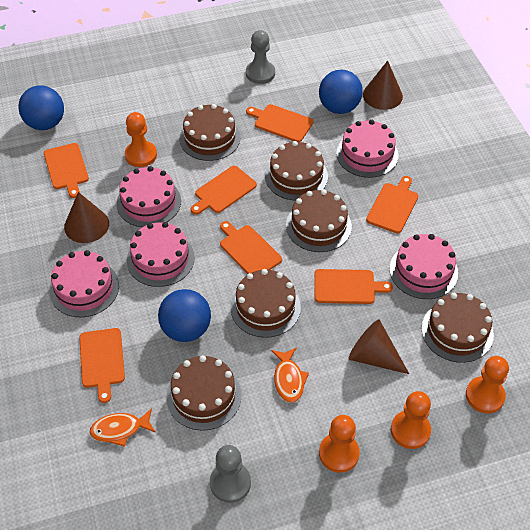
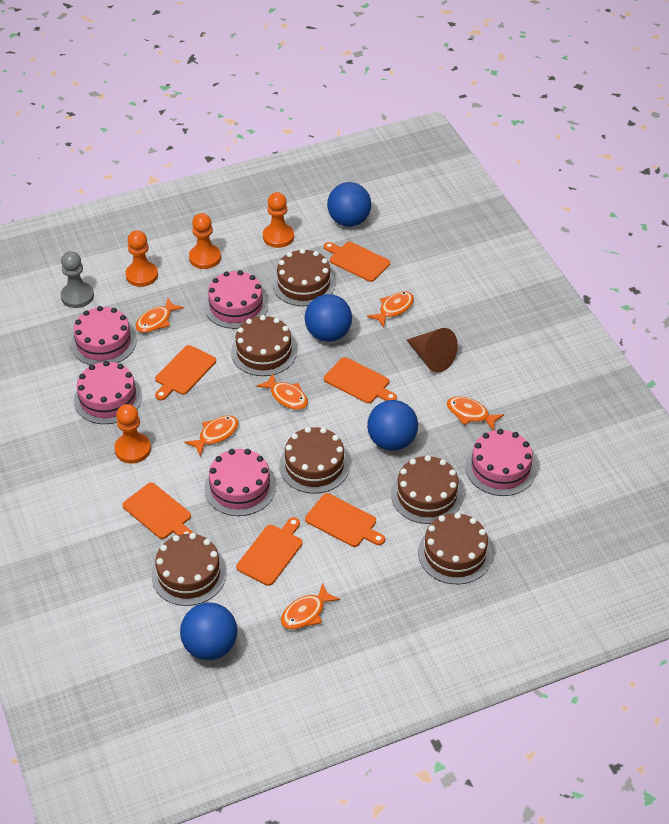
blue ball: 3 -> 4
brown cone: 3 -> 1
grey pawn: 2 -> 1
orange cutting board: 7 -> 6
orange fish: 2 -> 6

